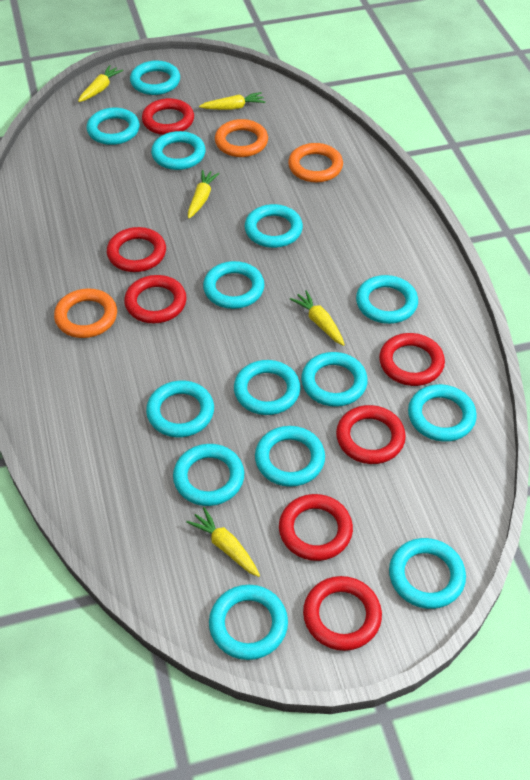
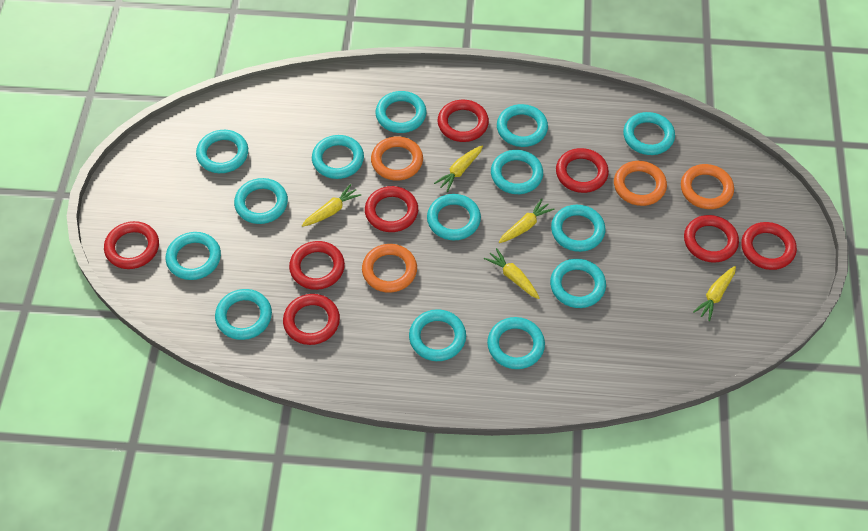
orange ring: 3 -> 4
red ring: 7 -> 8

